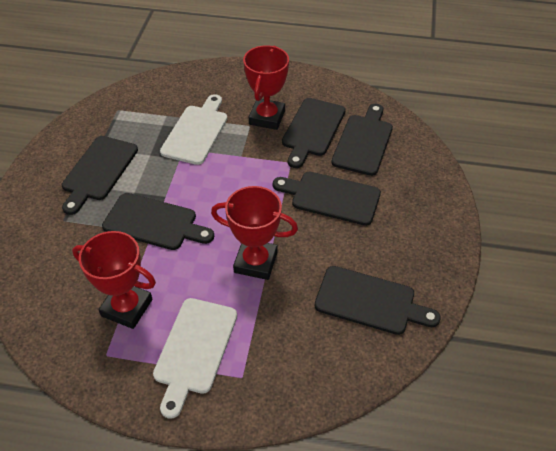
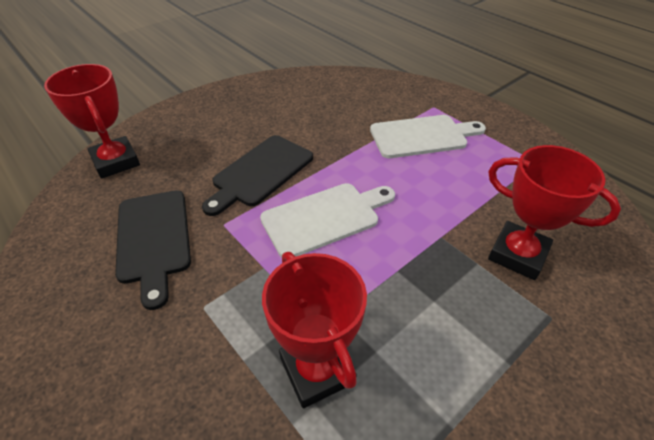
black cutting board: 6 -> 2

